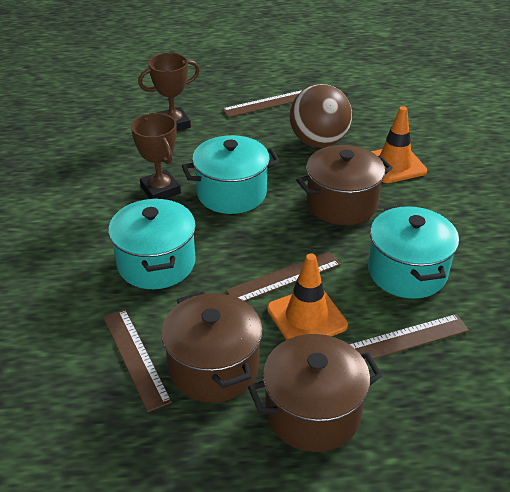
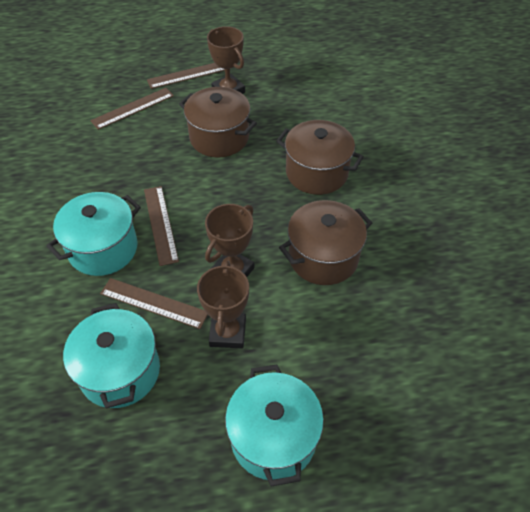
brown ball: 1 -> 0
brown trophy: 2 -> 3
orange traffic cone: 2 -> 0

